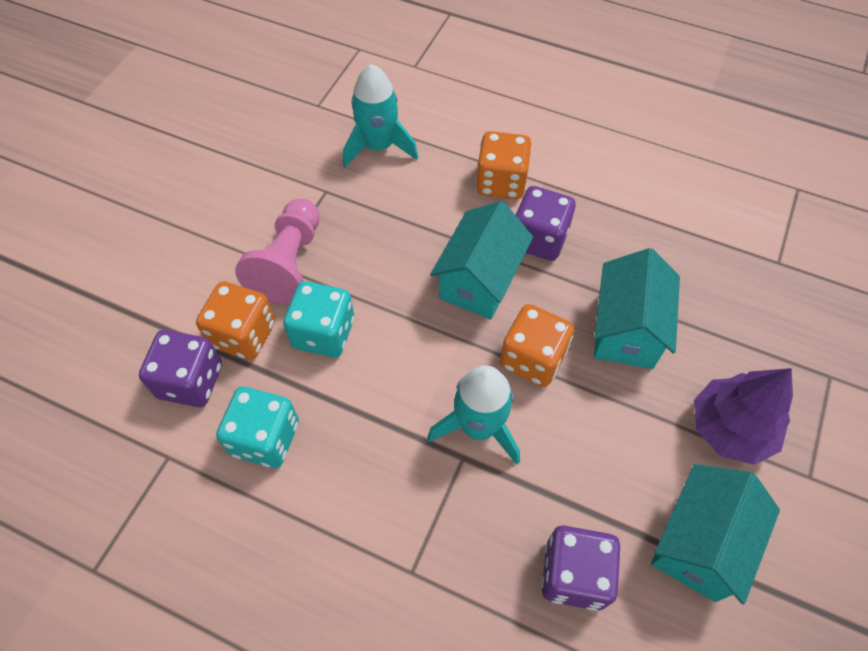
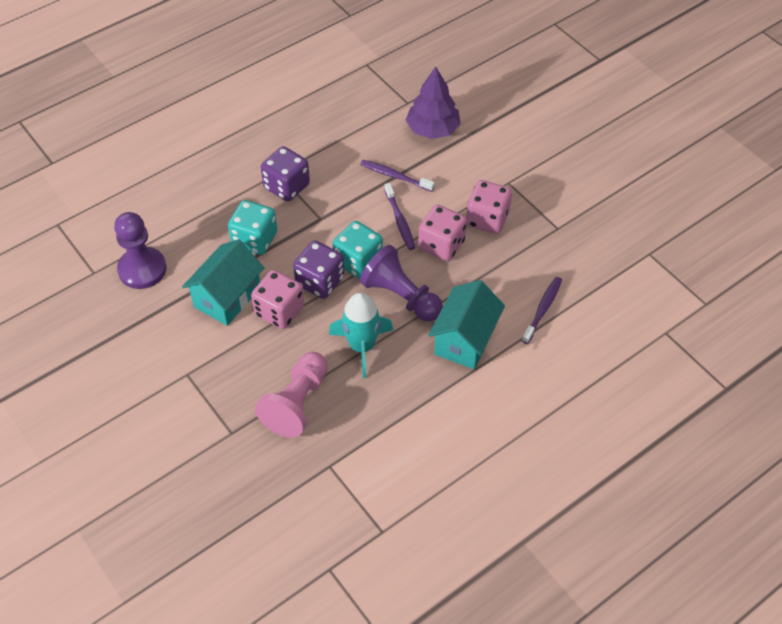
orange dice: 3 -> 0
pink dice: 0 -> 3
purple dice: 3 -> 2
purple pawn: 0 -> 2
purple toothbrush: 0 -> 3
turquoise house: 3 -> 2
turquoise rocket: 2 -> 1

